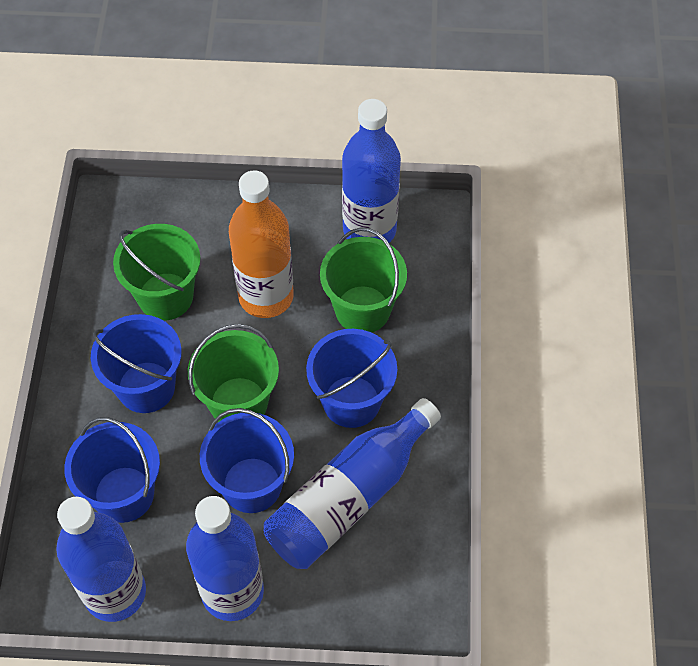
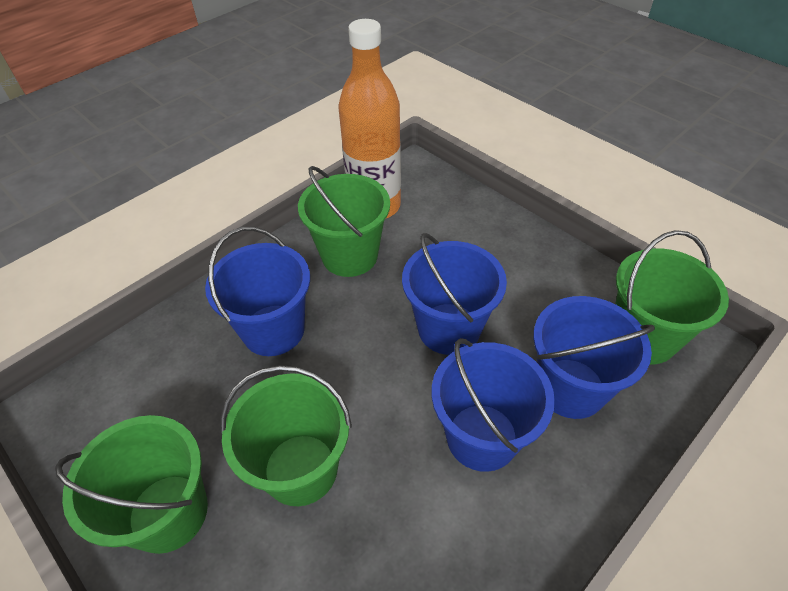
blue bottle: 4 -> 0
green bucket: 3 -> 4

